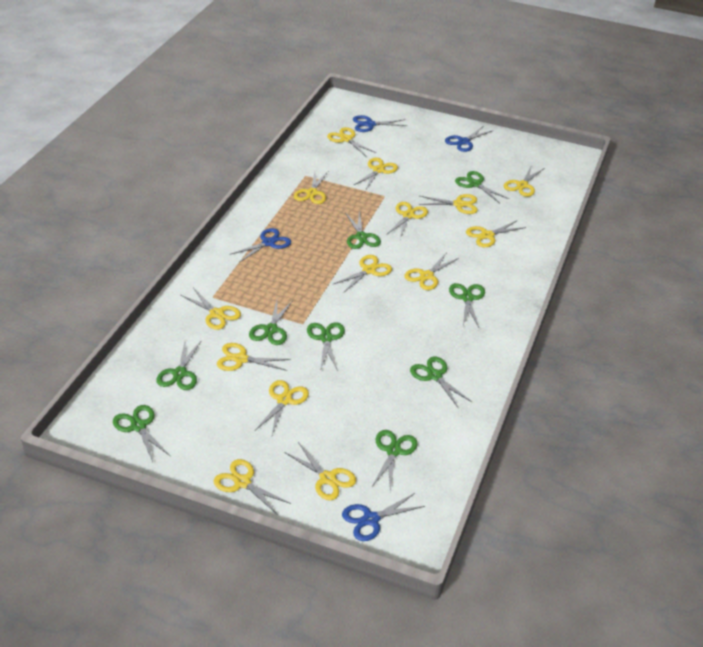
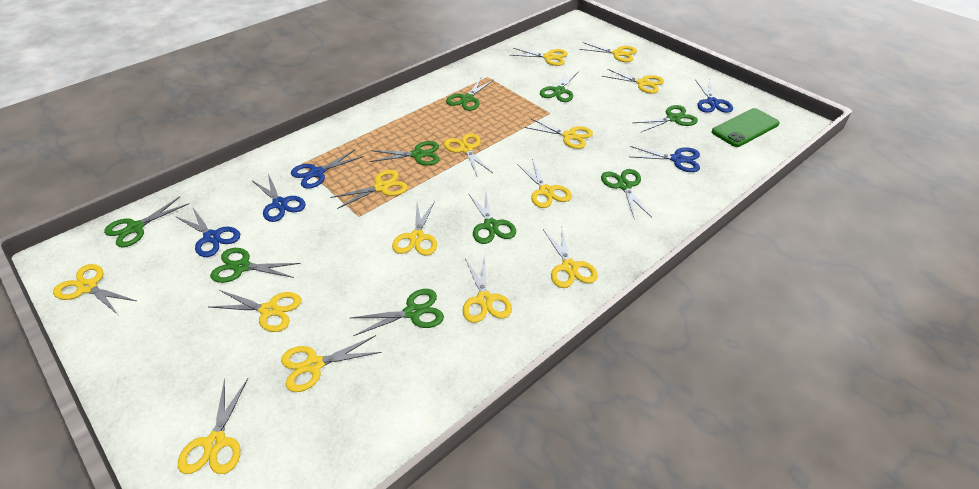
blue scissors: 4 -> 5
green phone: 0 -> 1

